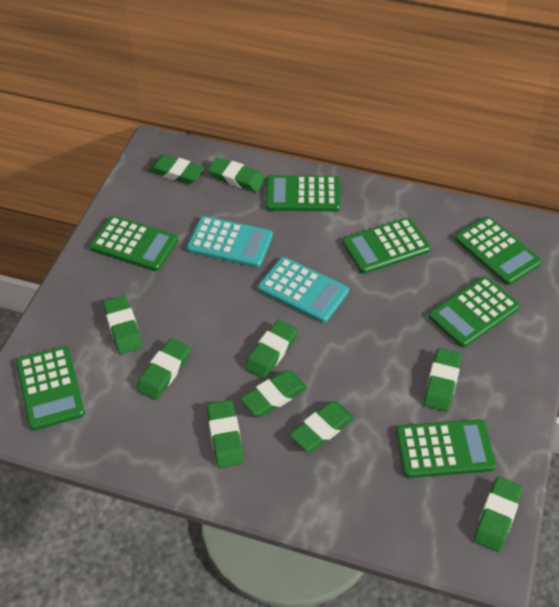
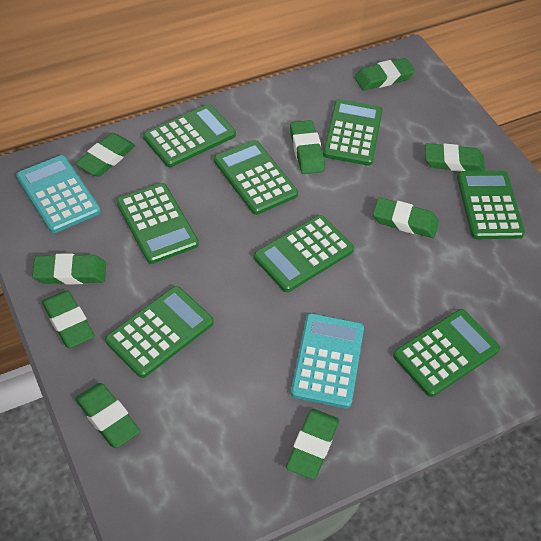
green calculator: 7 -> 8
green eraser: 10 -> 9

